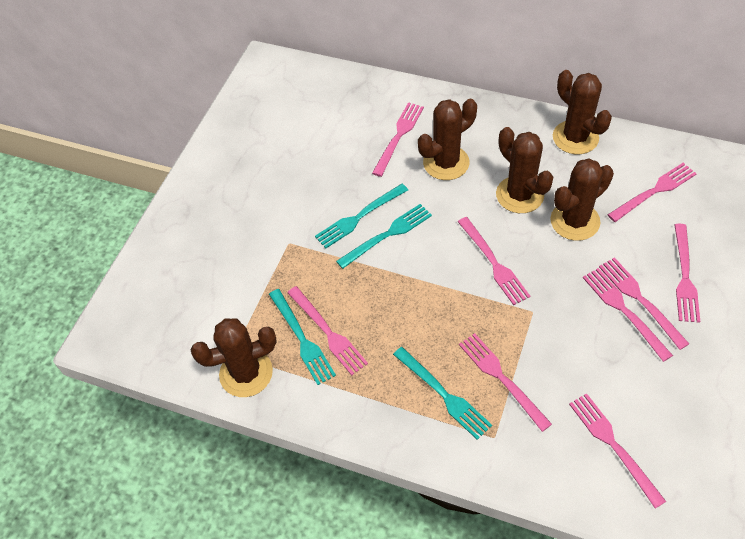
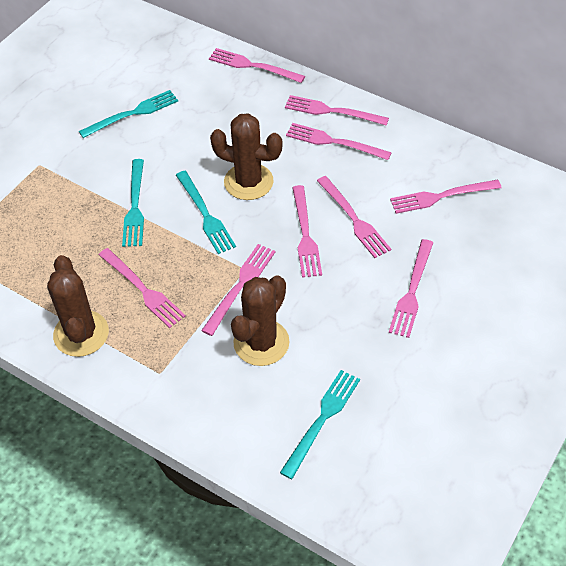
brown cactus: 5 -> 3

